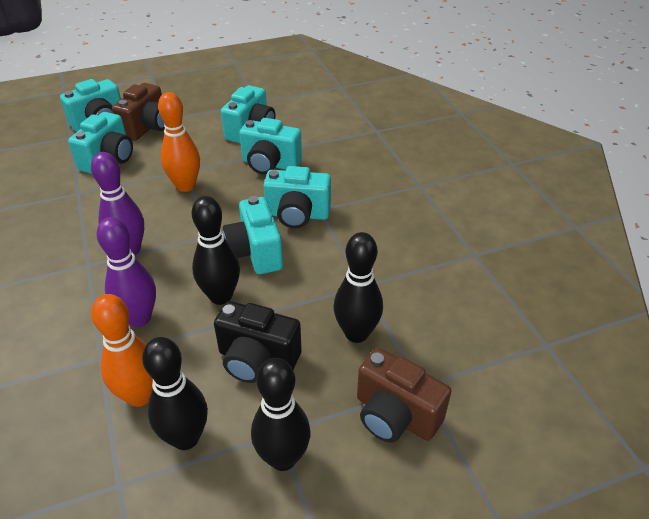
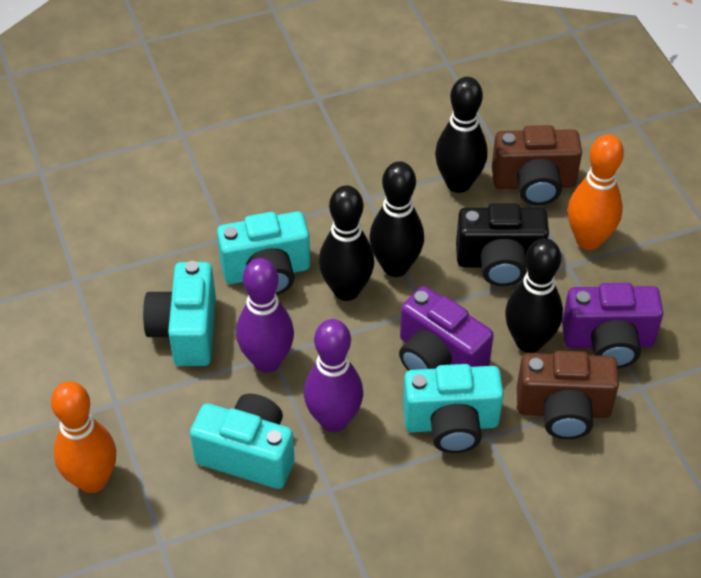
purple camera: 0 -> 2
turquoise camera: 6 -> 4

